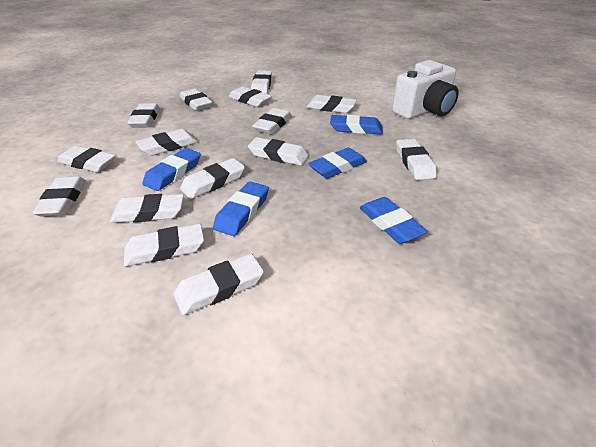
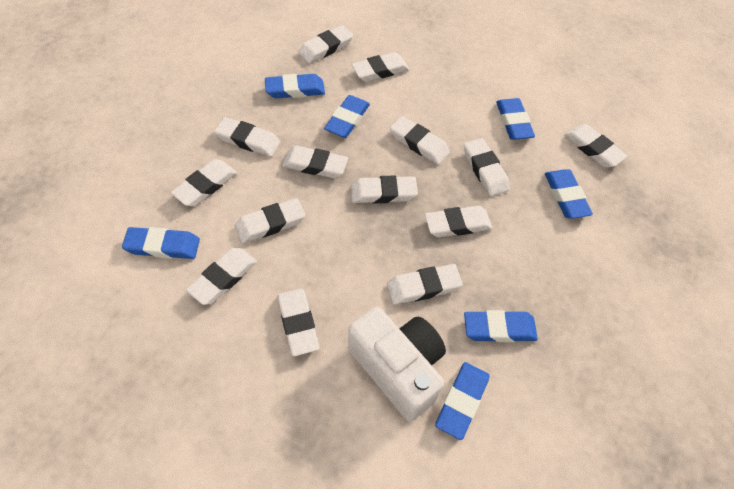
blue eraser: 5 -> 7
white eraser: 15 -> 14

